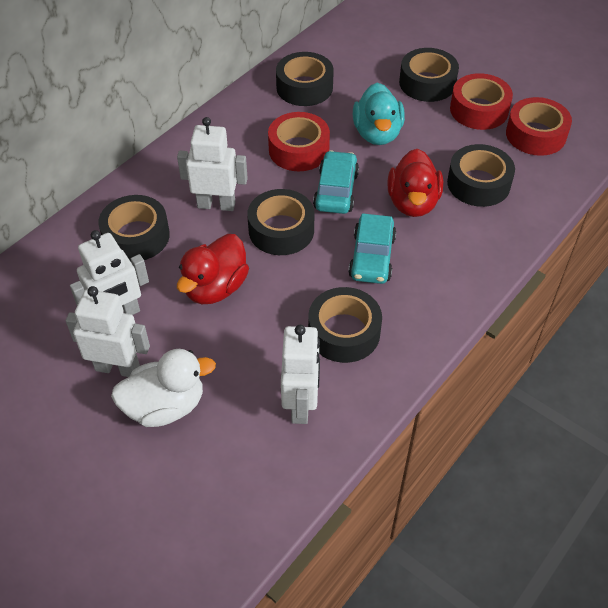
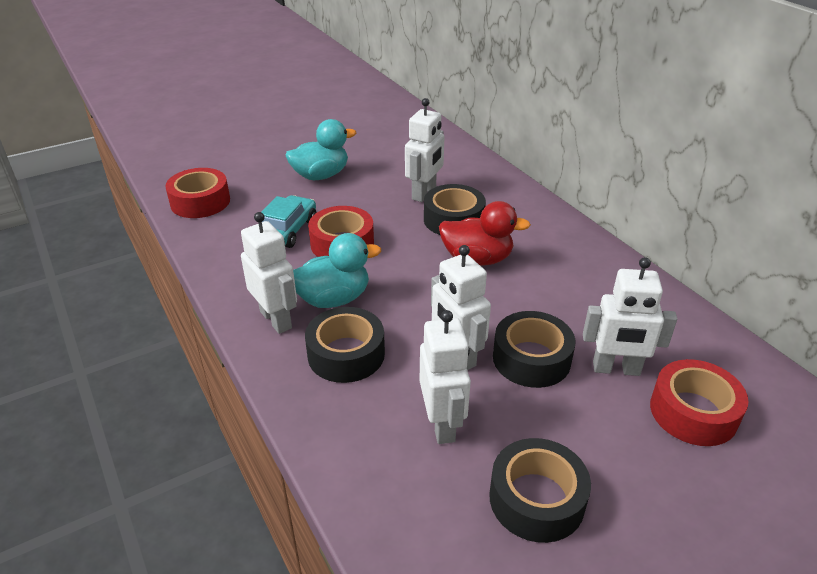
black tape: 6 -> 4
red duck: 2 -> 1
turquoise car: 2 -> 1
turquoise duck: 1 -> 2
white duck: 1 -> 0
white robot: 4 -> 5

